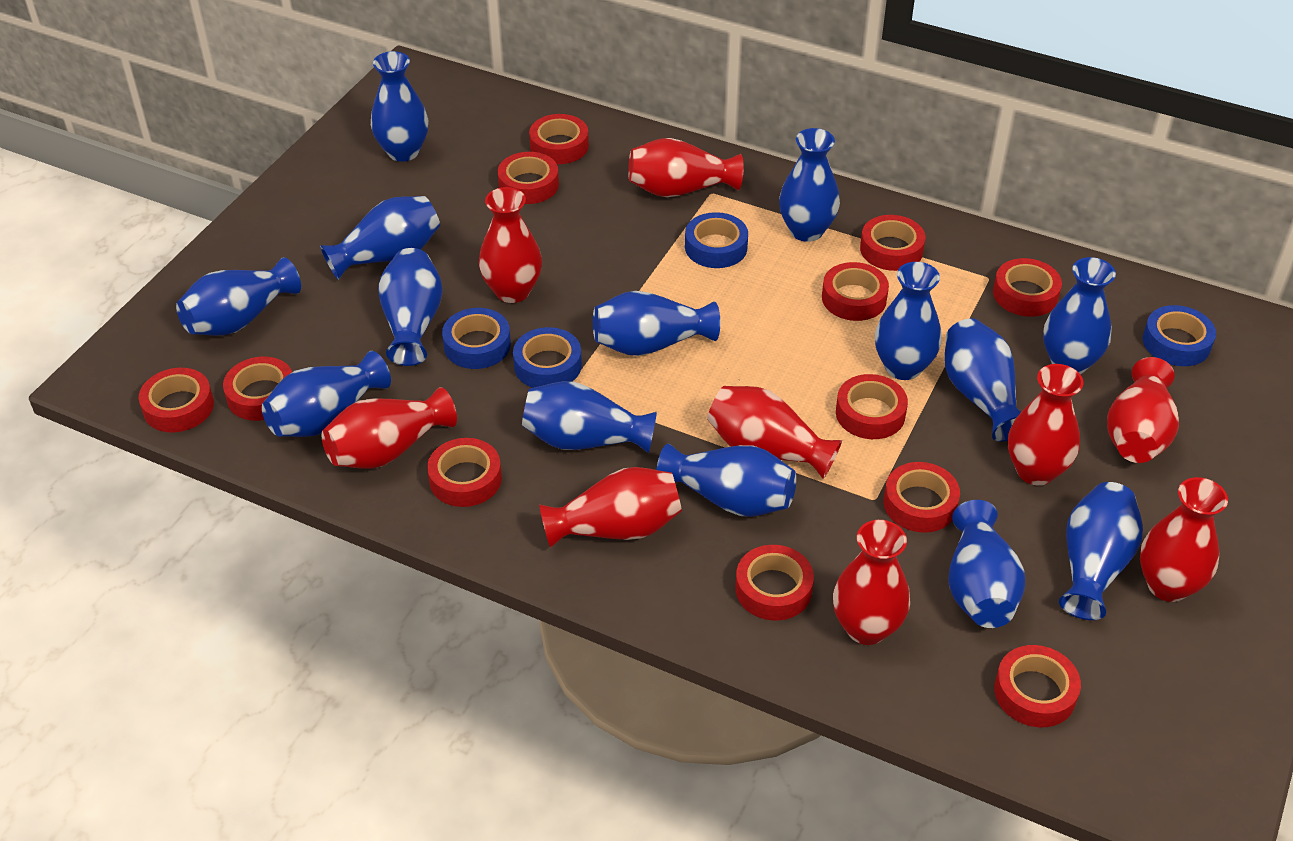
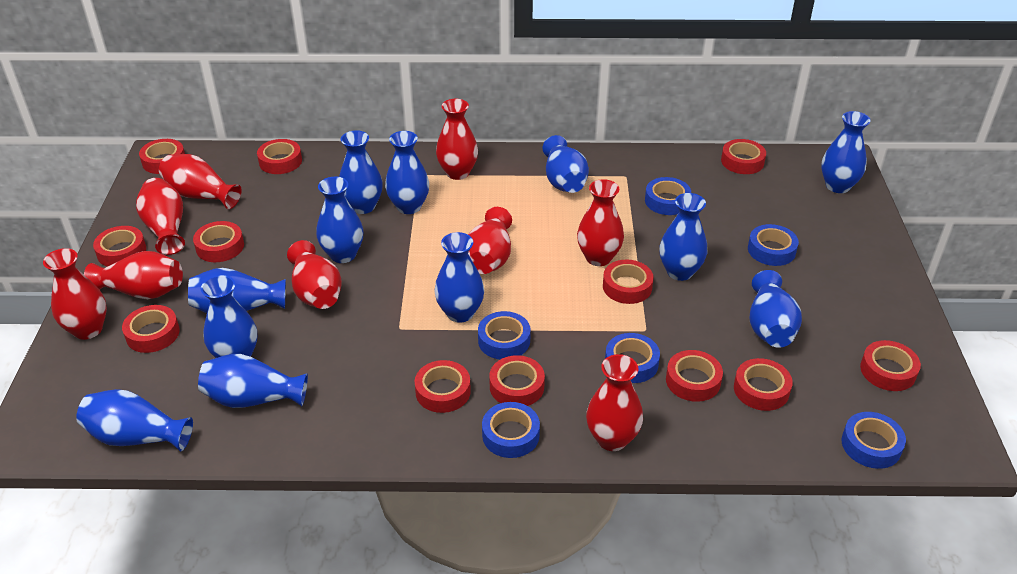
blue tape: 4 -> 6
blue vase: 14 -> 12

